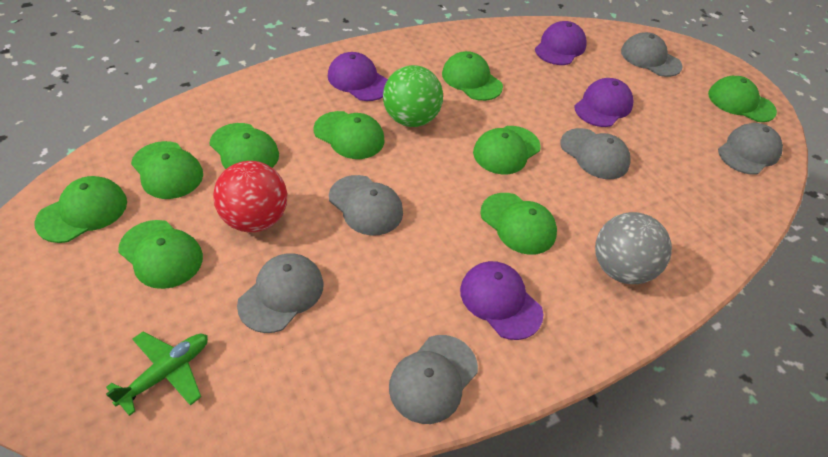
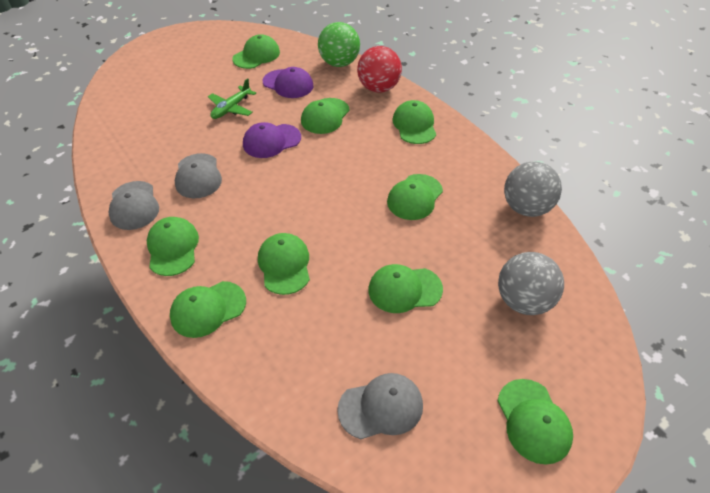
grey ball: 1 -> 2
grey cap: 6 -> 3
purple cap: 4 -> 2

